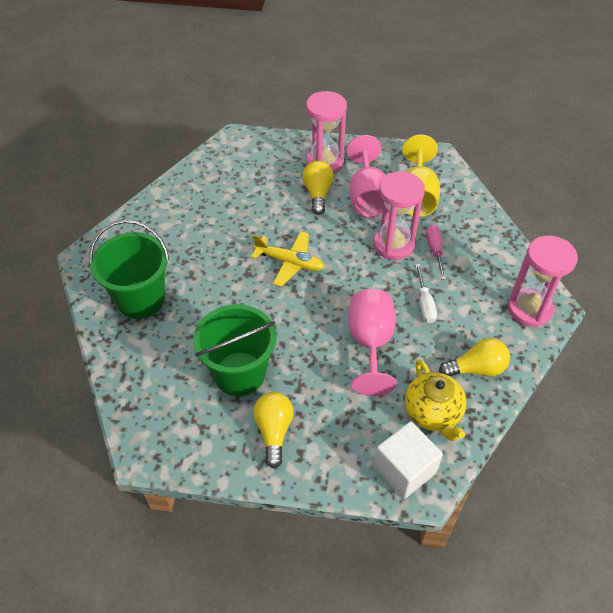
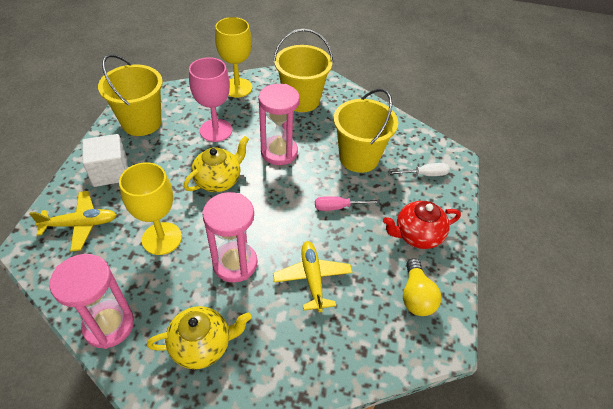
green bucket: 2 -> 0
pink goblet: 2 -> 1
red teapot: 0 -> 1
yellow bucket: 0 -> 3
yellow goblet: 1 -> 2
yellow light bulb: 3 -> 1
yellow plane: 1 -> 2
yellow teapot: 1 -> 2

